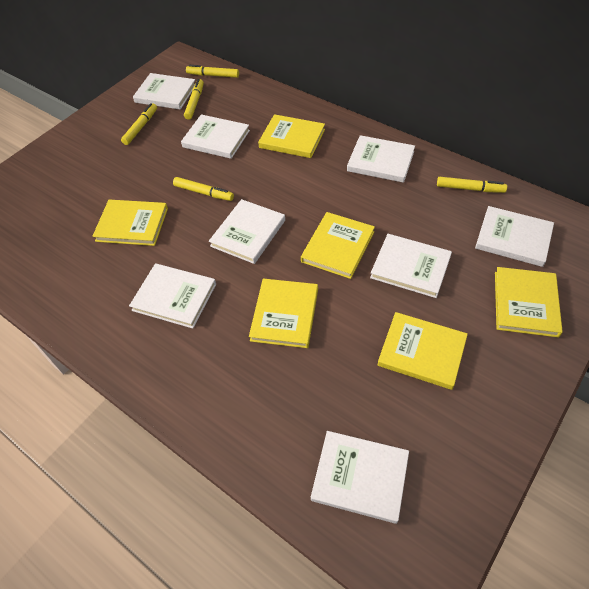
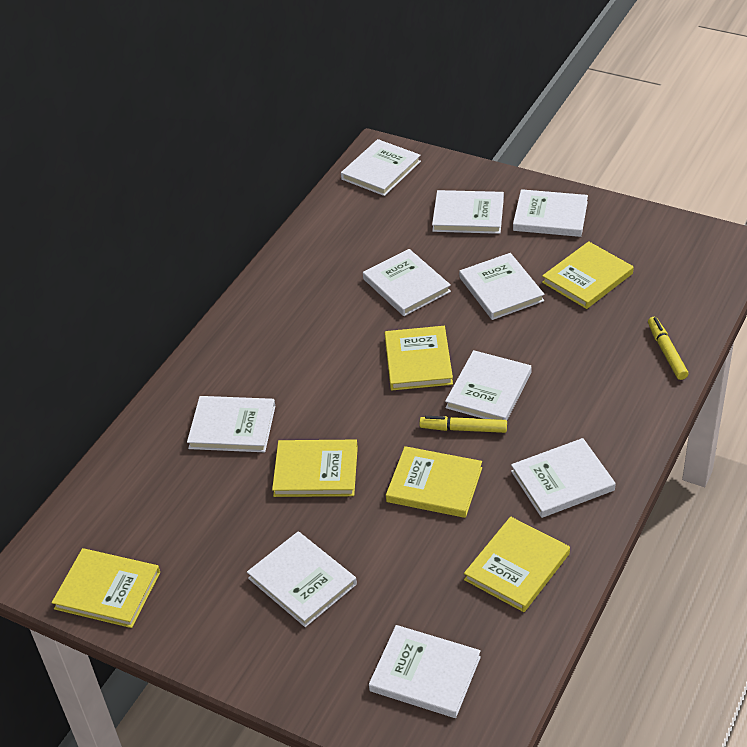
white book: 8 -> 10
yellow marker: 5 -> 2

